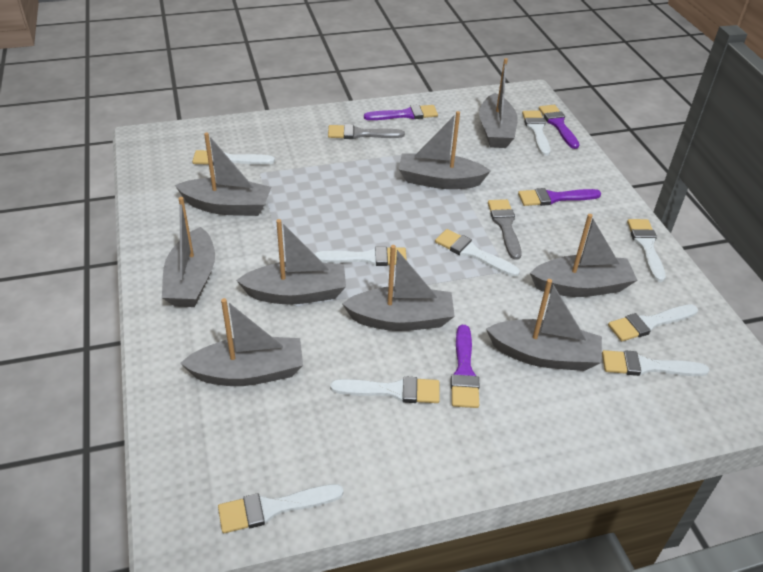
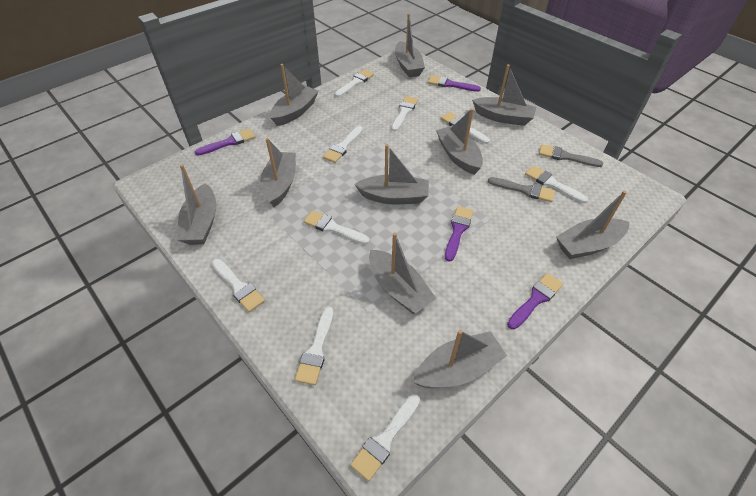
grey boat: 9 -> 10

